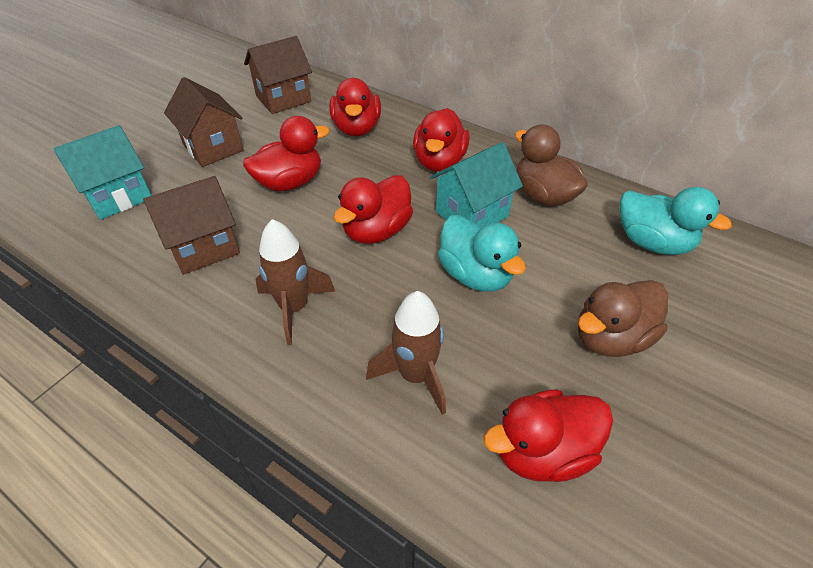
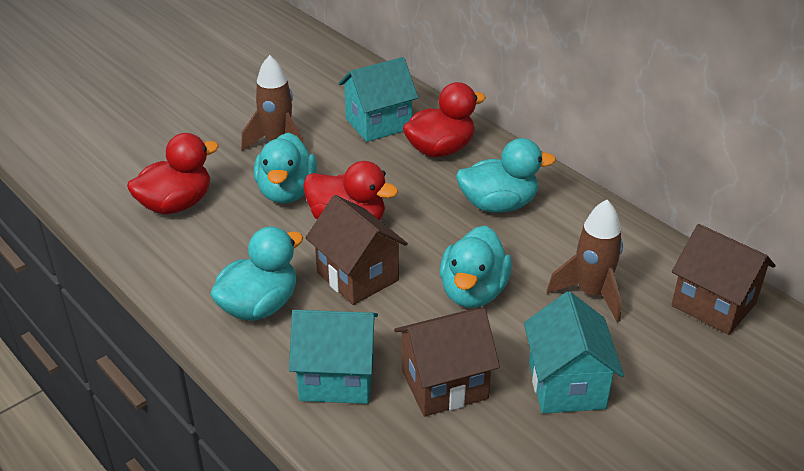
brown duck: 2 -> 0
red duck: 5 -> 3
turquoise duck: 2 -> 4
turquoise house: 2 -> 3

